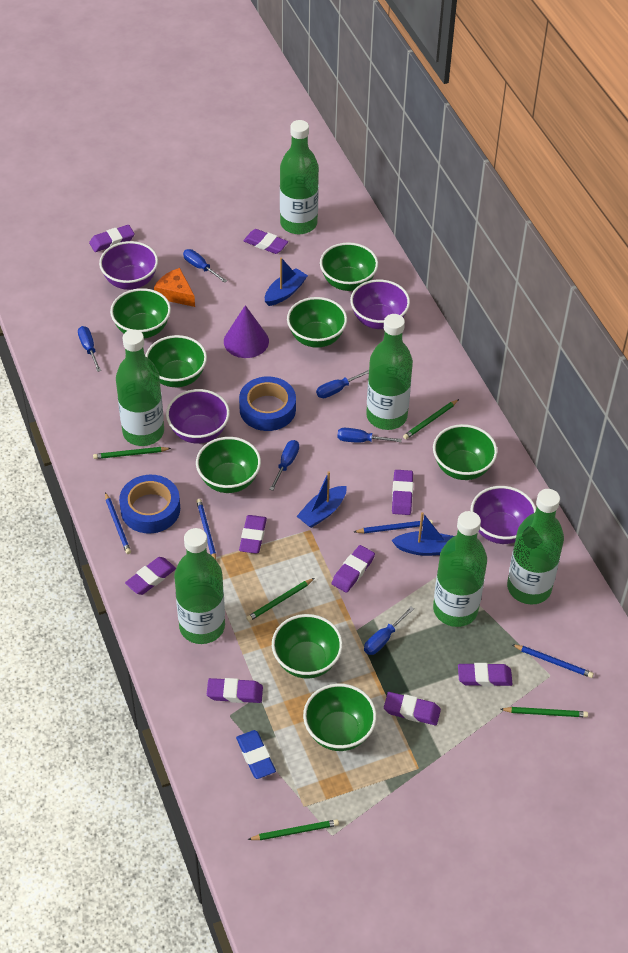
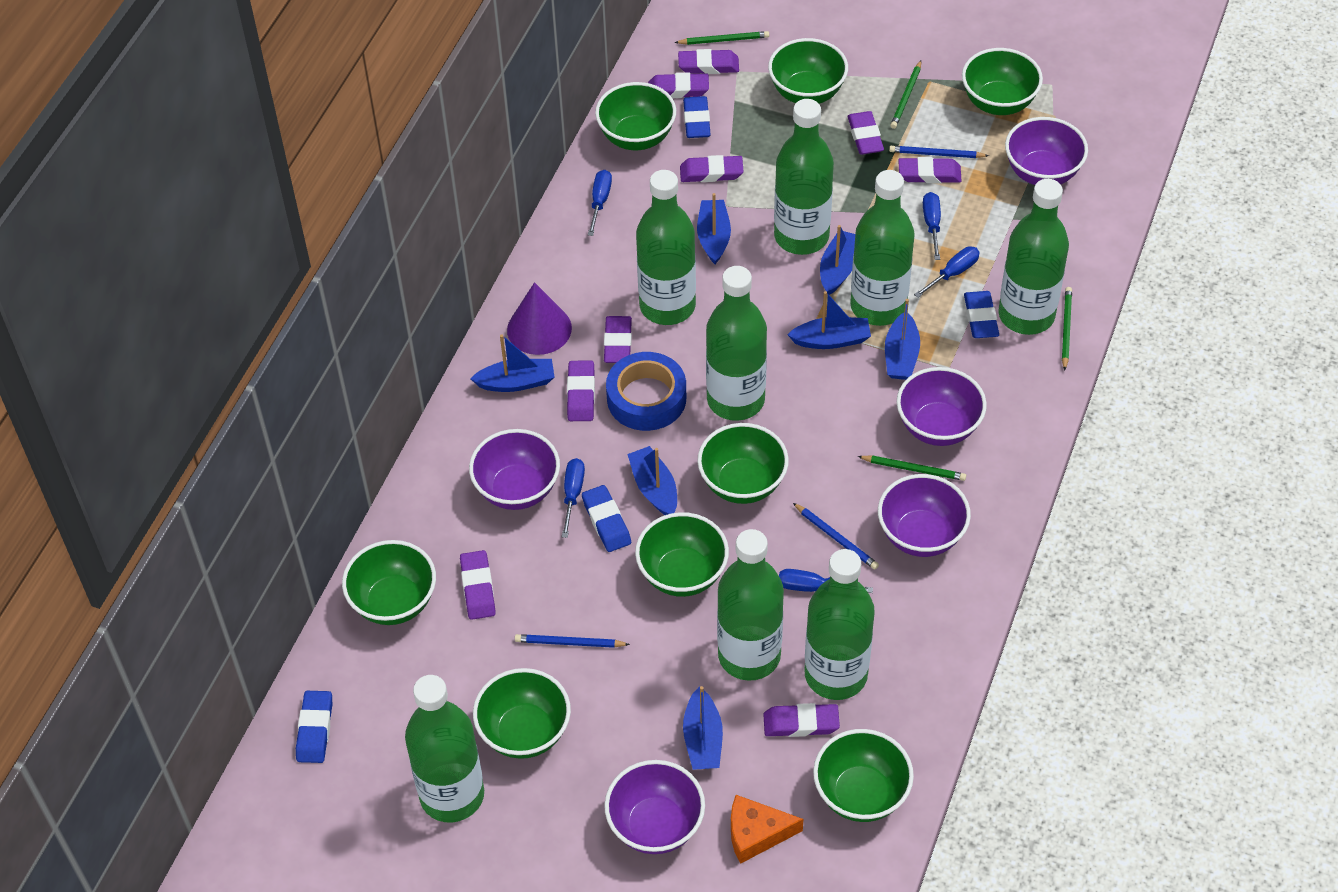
blue boat: 3 -> 7
blue eraser: 1 -> 4
blue pencil: 4 -> 3
blue screwdriver: 6 -> 5
blue tape: 2 -> 1
green bottle: 6 -> 8
green pencil: 5 -> 4
purple bowl: 4 -> 5

